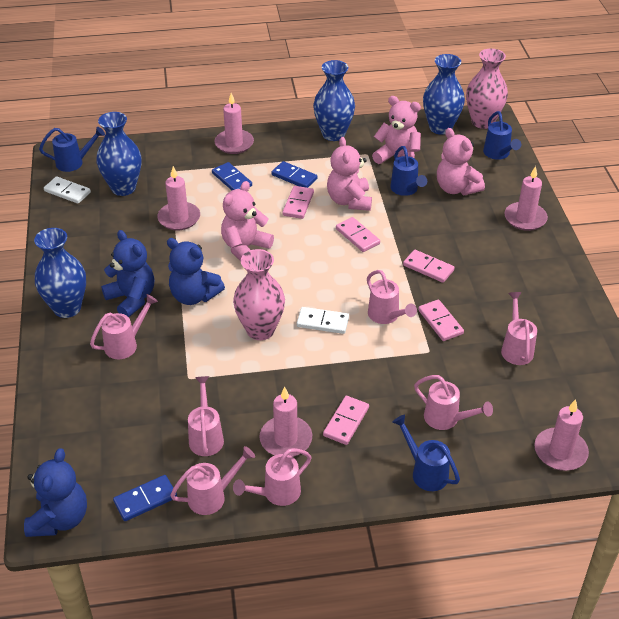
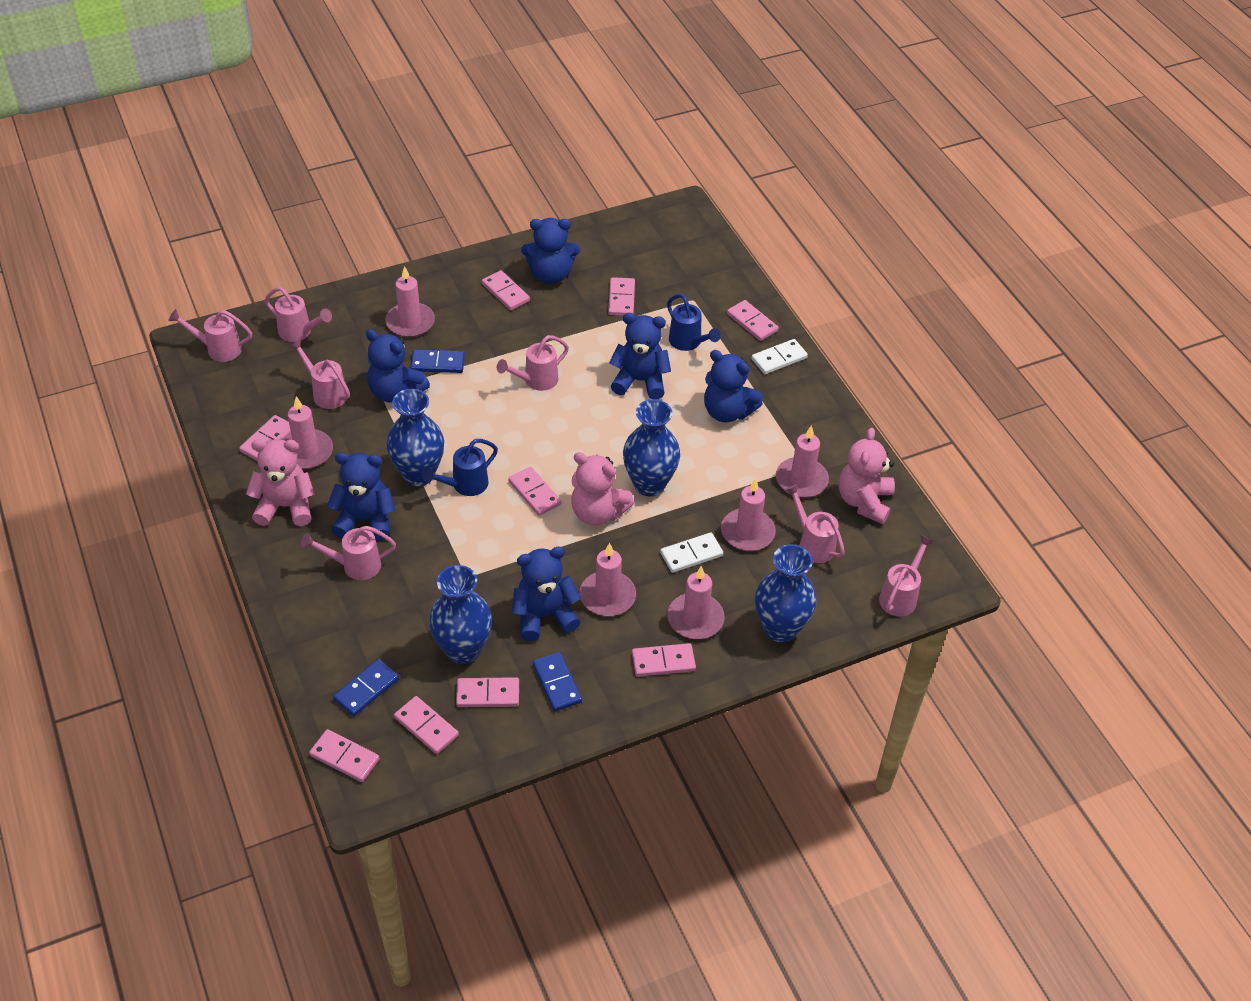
blue teddy bear: 3 -> 6
blue watering can: 4 -> 2
pink candle: 5 -> 6
pink domino: 5 -> 9
pink teddy bear: 4 -> 3
pink vase: 2 -> 0

